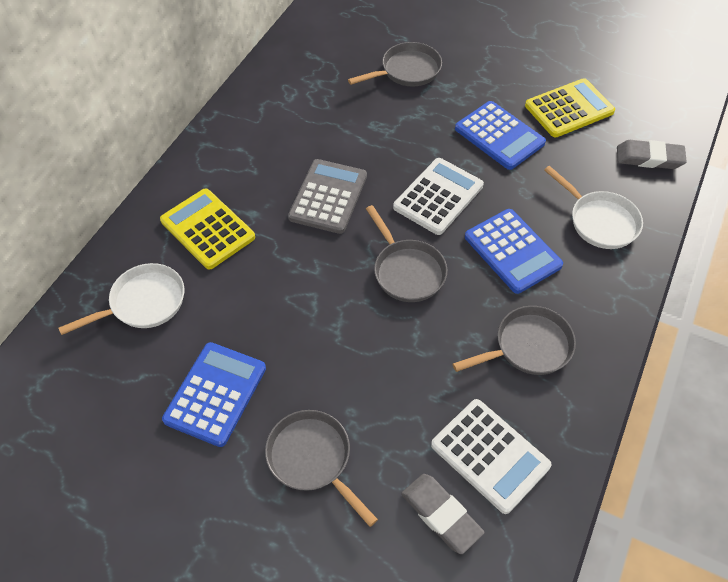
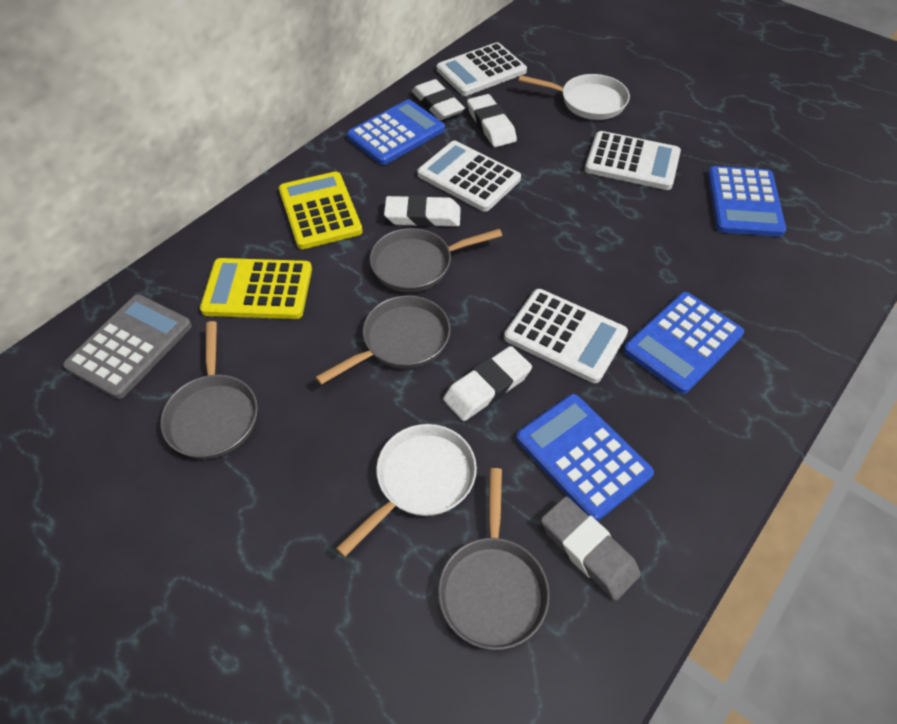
blue calculator: 3 -> 4
grey eraser: 2 -> 1
white calculator: 2 -> 4
white eraser: 0 -> 4

